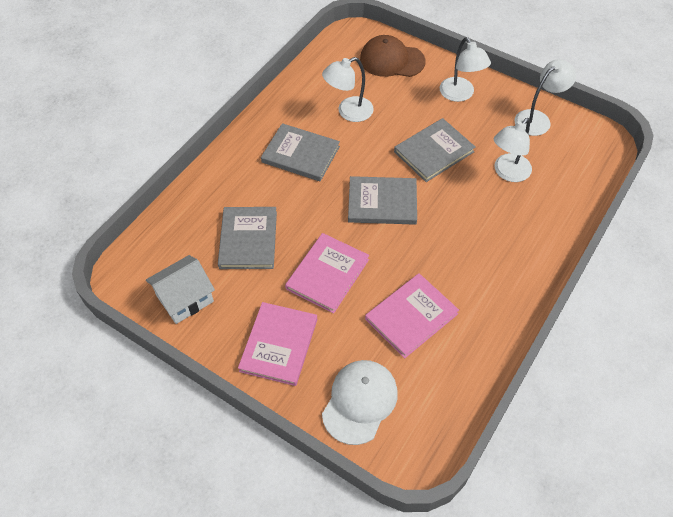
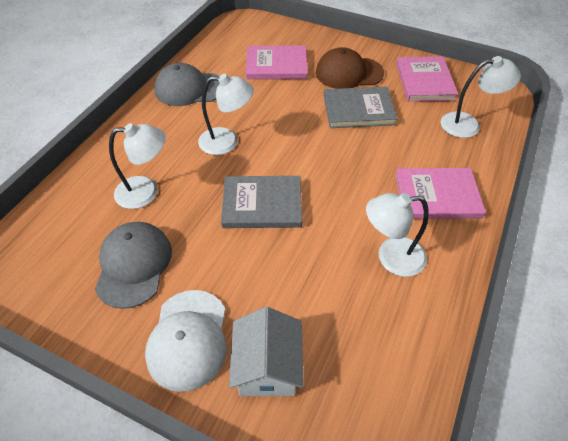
grey book: 4 -> 2
grey cap: 0 -> 2

